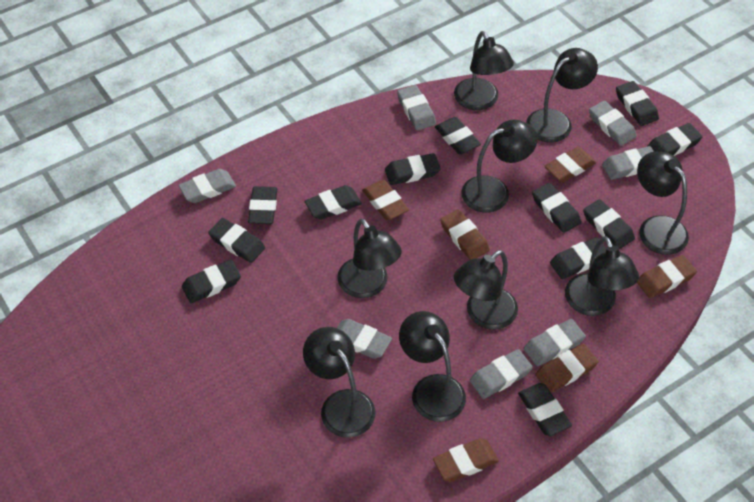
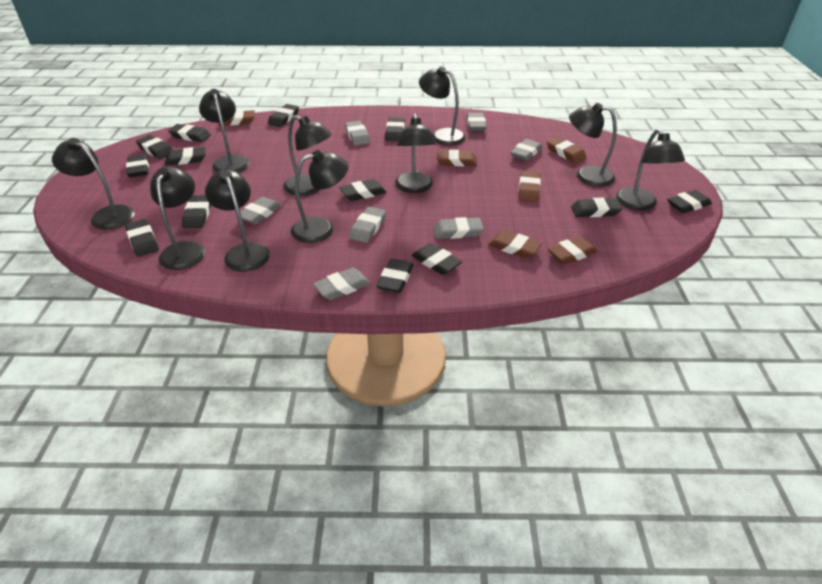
black eraser: 12 -> 13
black lamp: 9 -> 10

